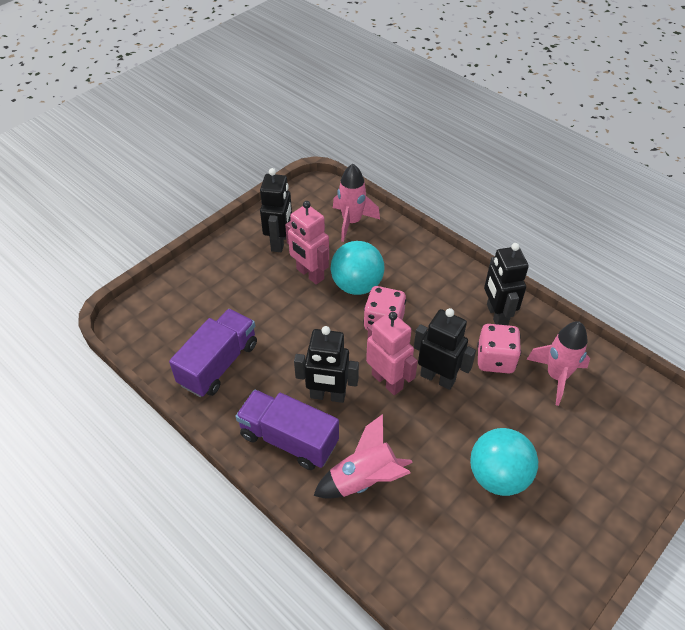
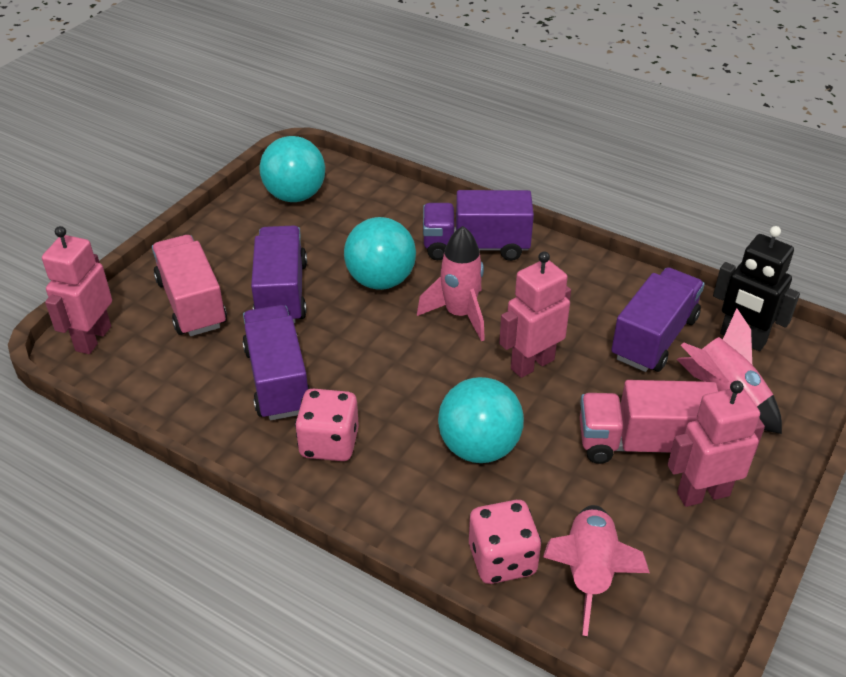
black robot: 4 -> 1
pink robot: 2 -> 3
pink truck: 0 -> 2
purple truck: 2 -> 4
turquoise ball: 2 -> 3

